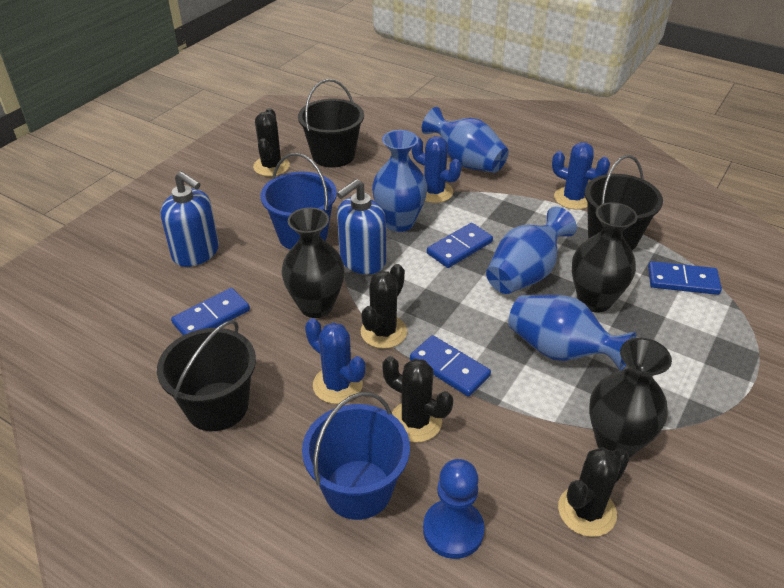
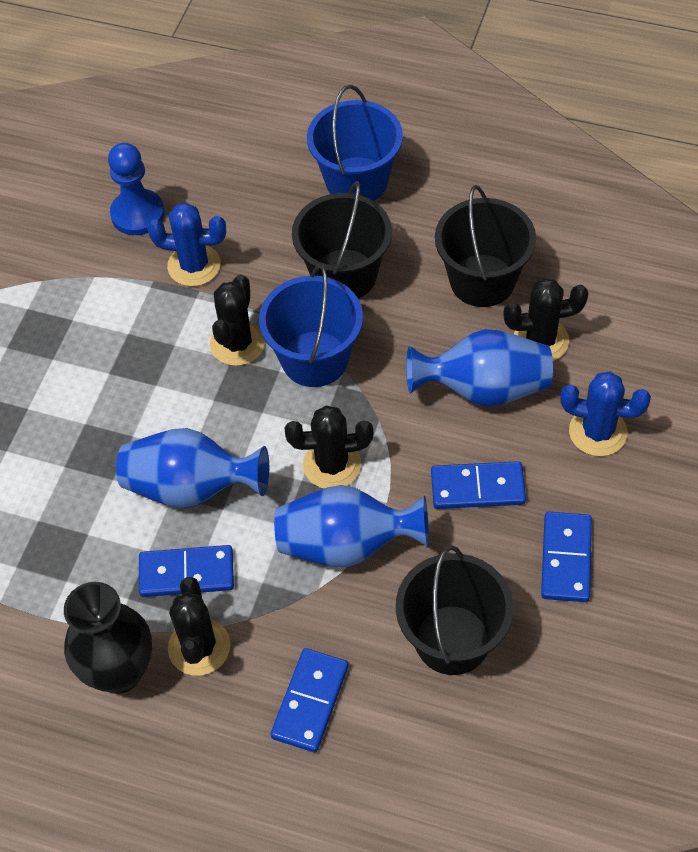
black vase: 3 -> 1
blue cactus: 3 -> 2
blue soap dispenser: 2 -> 0
blue vase: 4 -> 3

